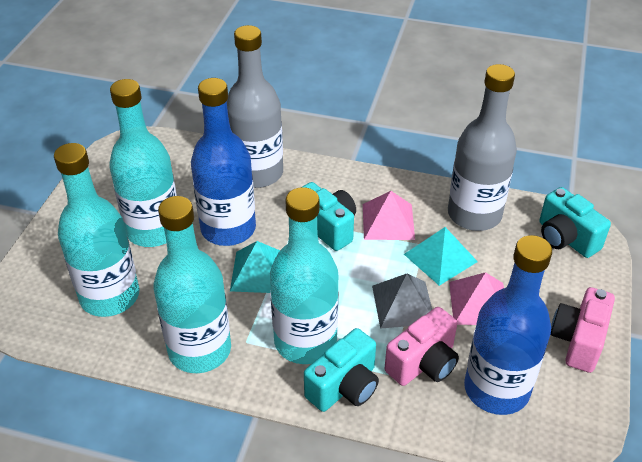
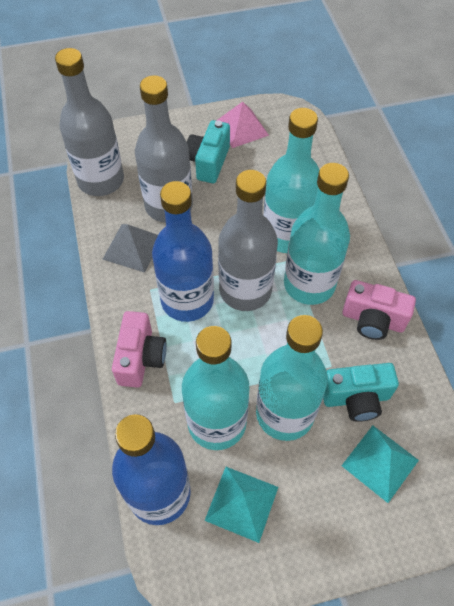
grey bottle: 2 -> 3
pink pyramid: 2 -> 1
turquoise camera: 3 -> 2

